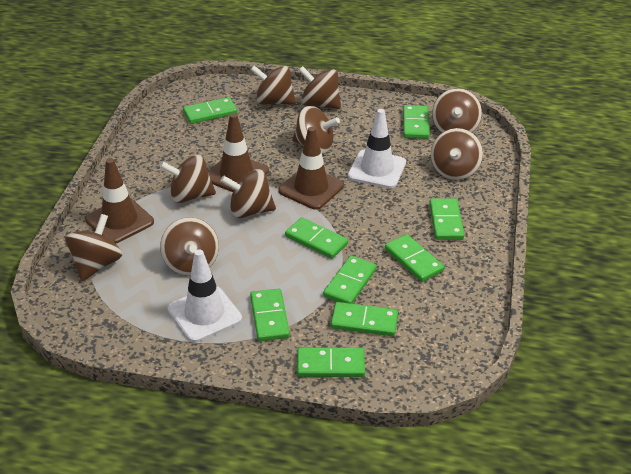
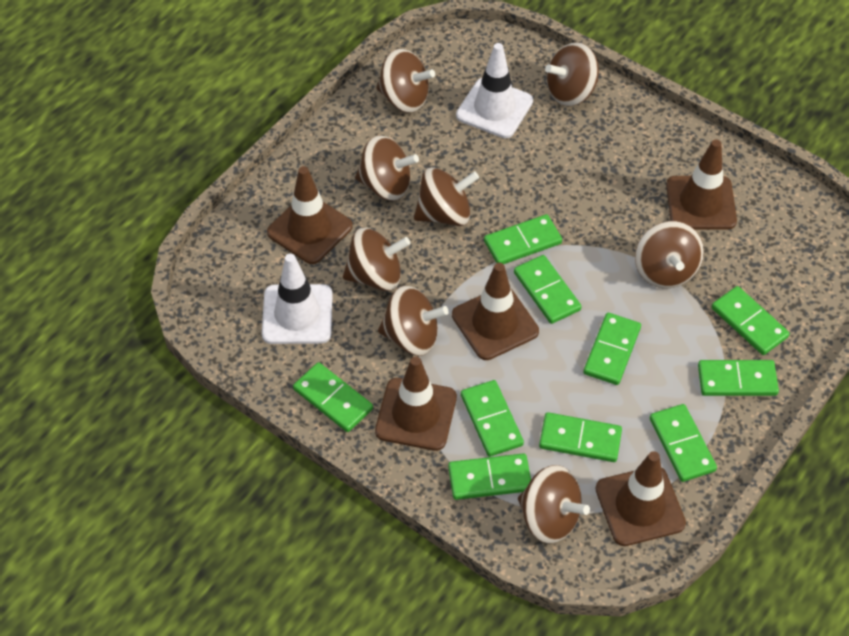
brown spinning top: 9 -> 8
brown traffic cone: 3 -> 5
green domino: 9 -> 10

